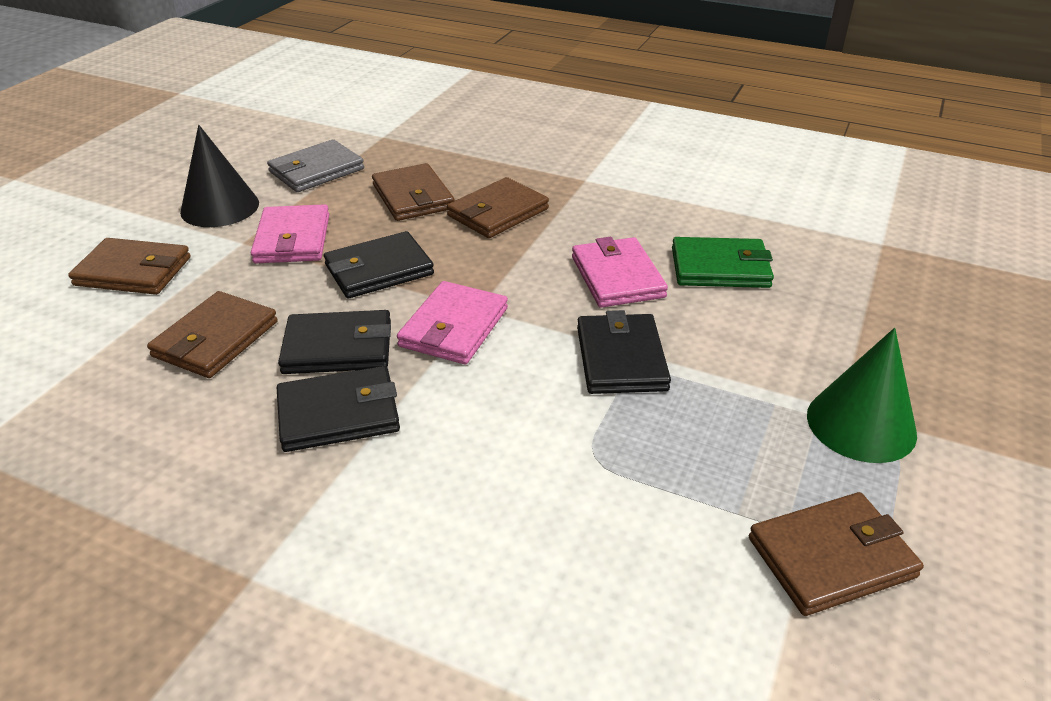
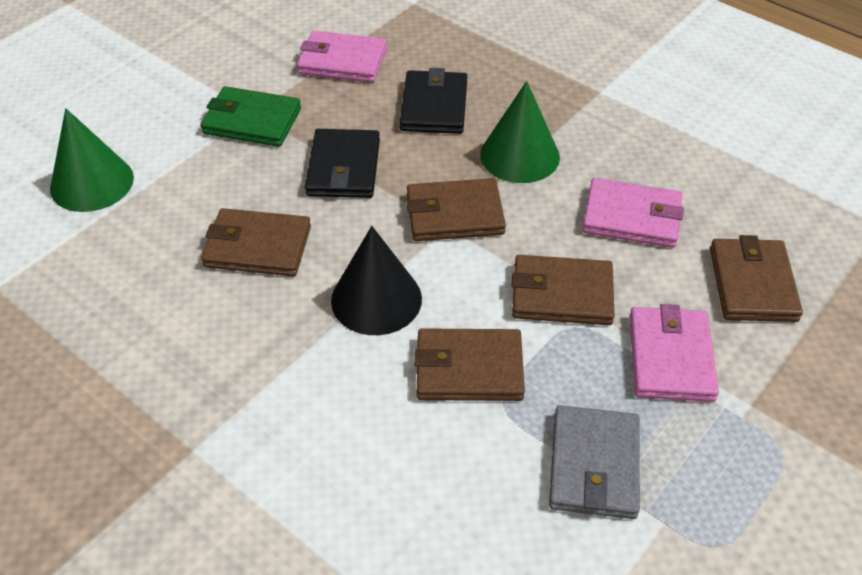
black wallet: 4 -> 2
green cone: 1 -> 2

